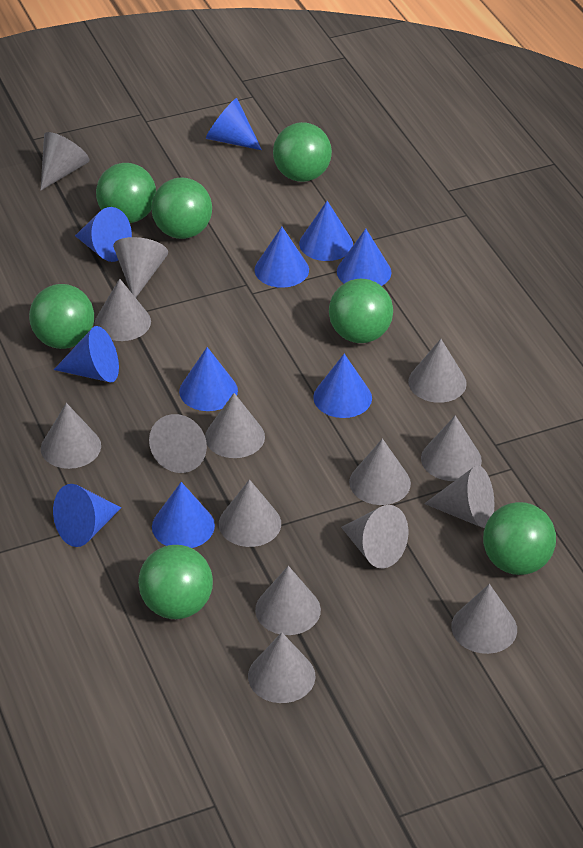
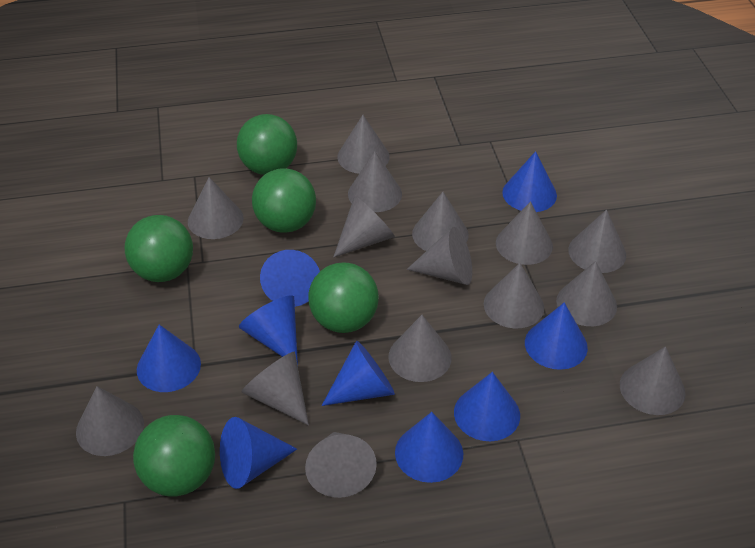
blue cone: 10 -> 9
green ball: 7 -> 5

